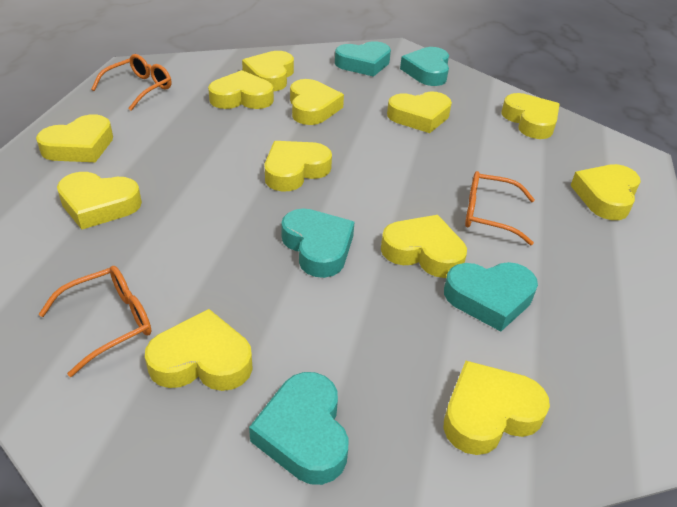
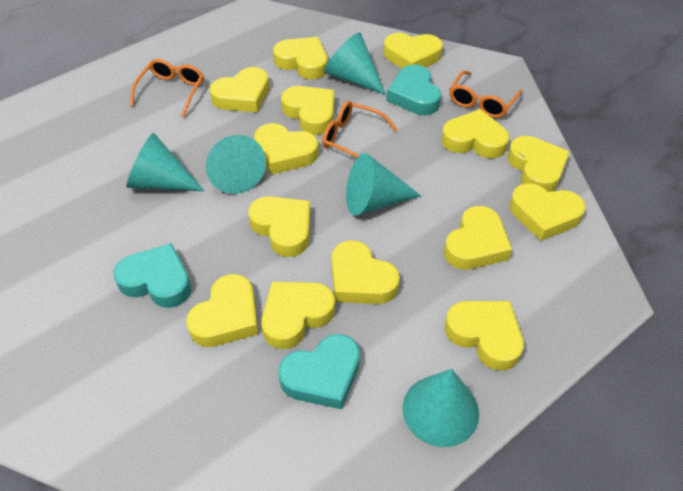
turquoise cone: 0 -> 5
turquoise heart: 5 -> 3
yellow heart: 12 -> 14

